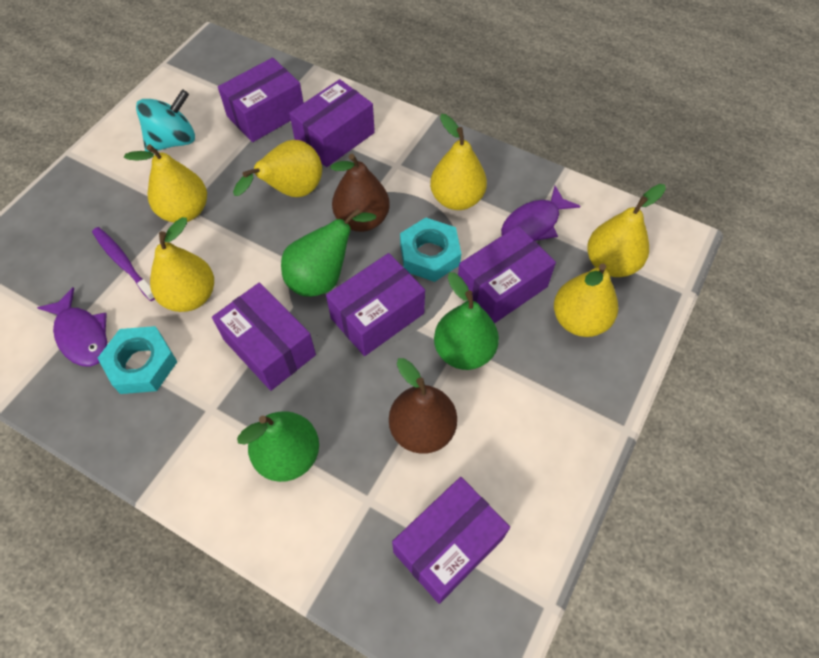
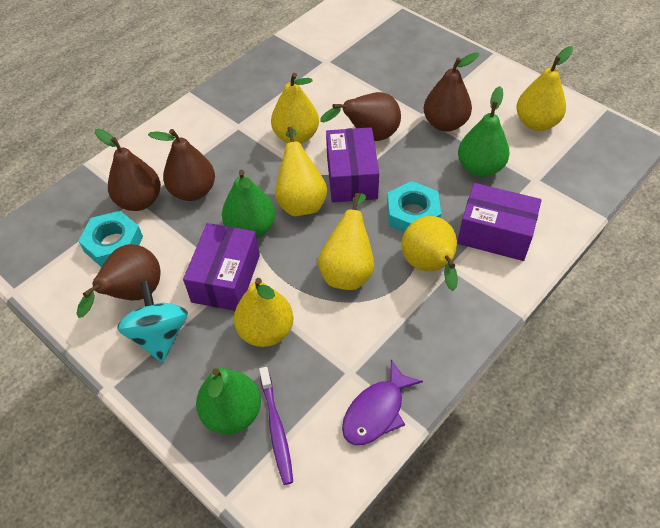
brown pear: 2 -> 5
purple box: 6 -> 3
purple fish: 2 -> 1

